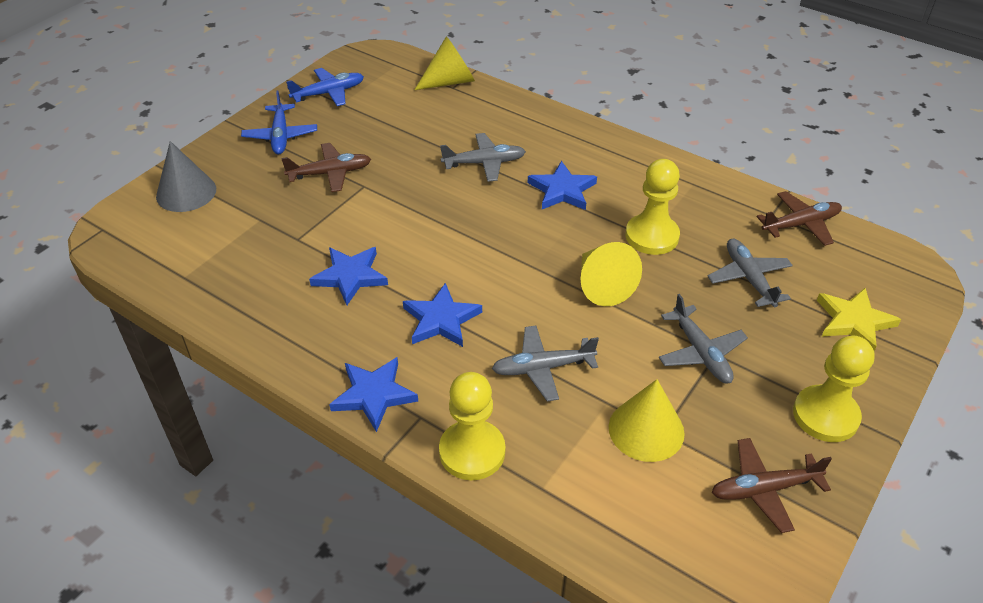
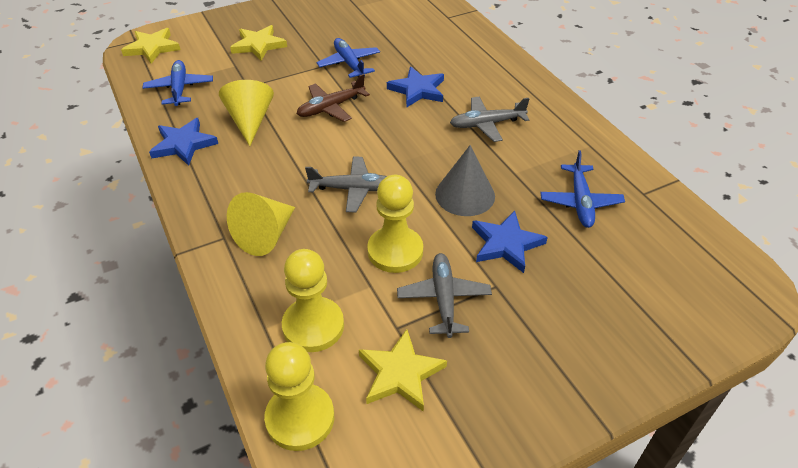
blue plane: 2 -> 3
blue star: 4 -> 3
brown plane: 3 -> 1
grey plane: 4 -> 3
yellow cone: 3 -> 2
yellow star: 1 -> 3

